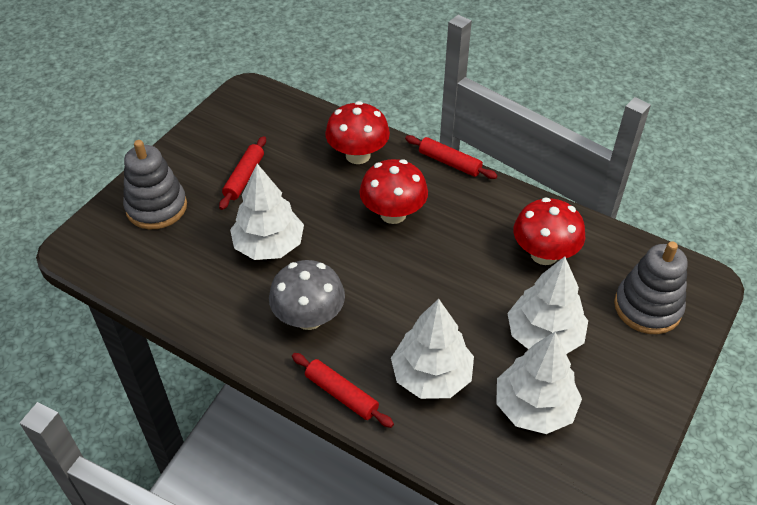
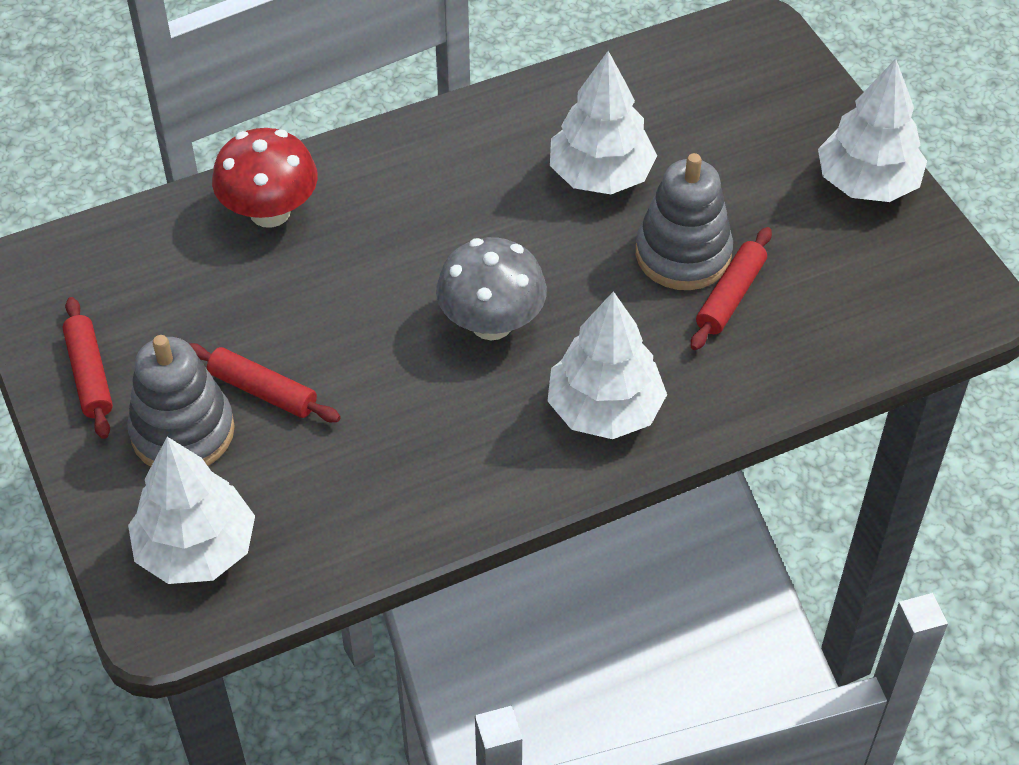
red mushroom: 3 -> 1

